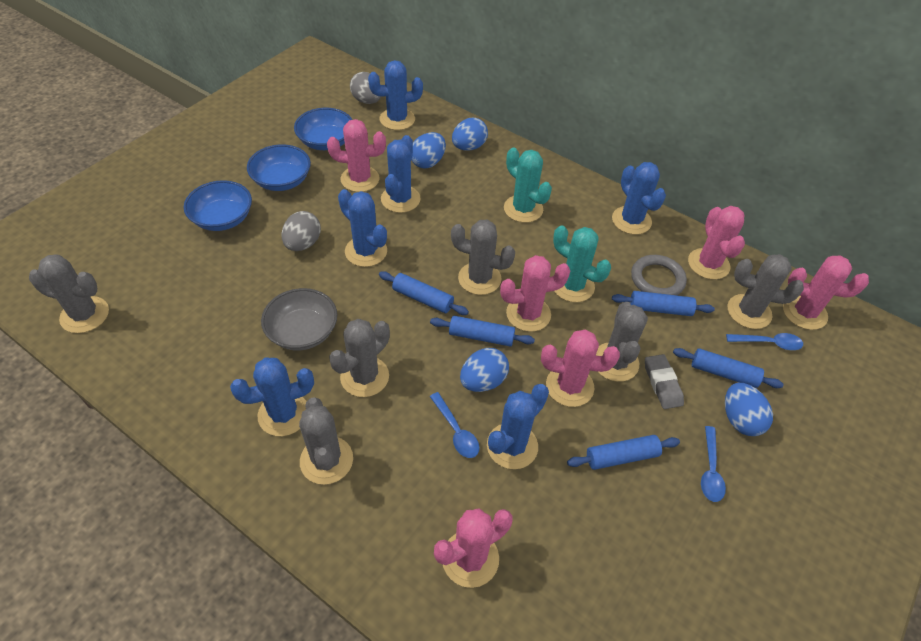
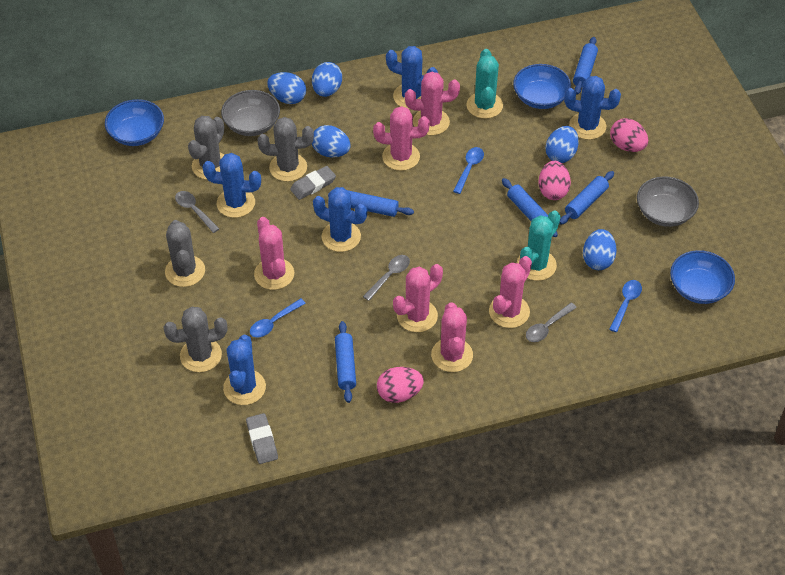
blue cactus: 6 -> 5
blue egg: 4 -> 5
grey bowl: 1 -> 2
grey cactus: 6 -> 4
grey egg: 2 -> 0
grey eraser: 1 -> 2
grey ring: 1 -> 0
grey spoon: 0 -> 3
pink egg: 0 -> 3

